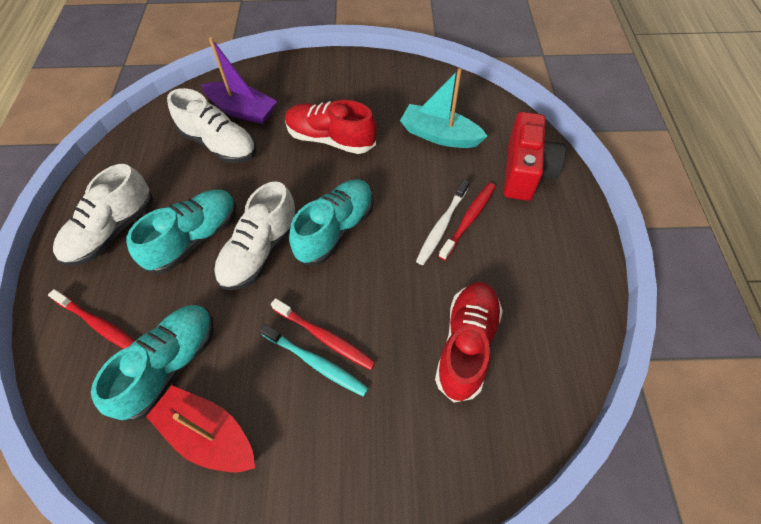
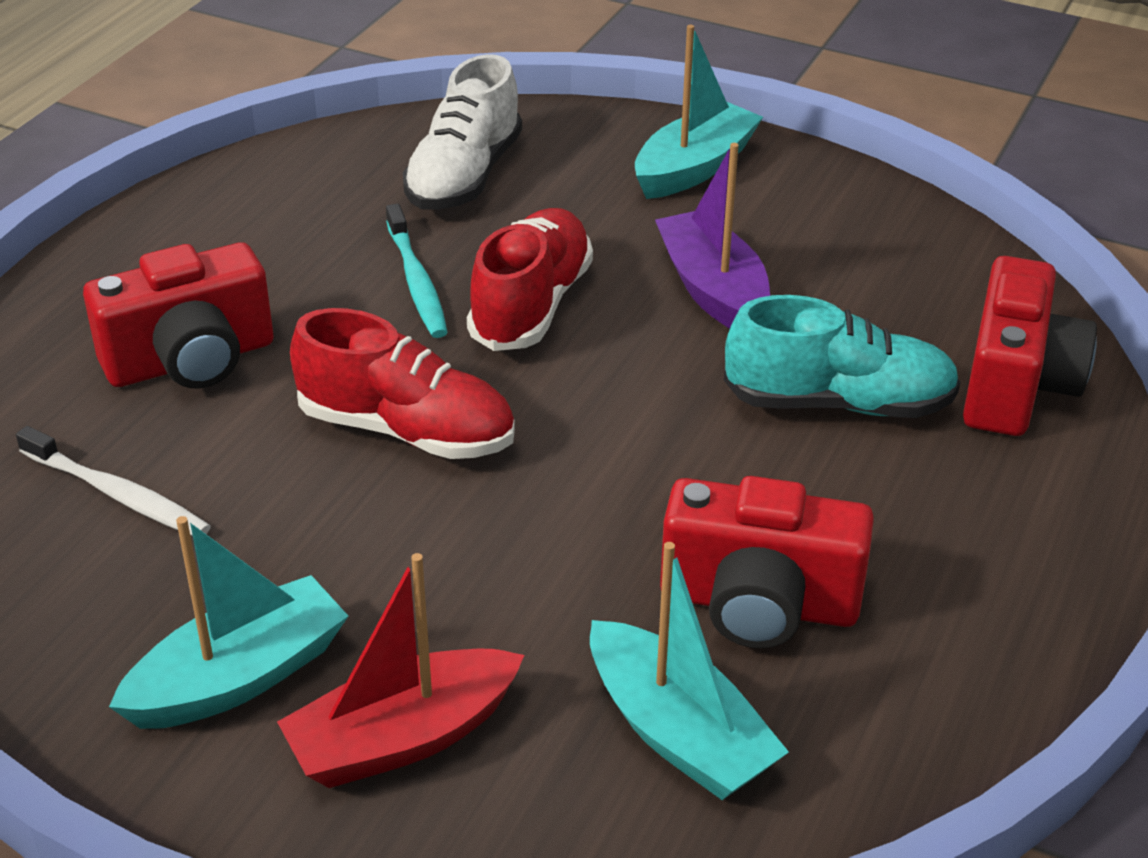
red camera: 1 -> 3
red toothbrush: 3 -> 0
turquoise boat: 1 -> 3
turquoise shoe: 3 -> 1
white shoe: 3 -> 1

